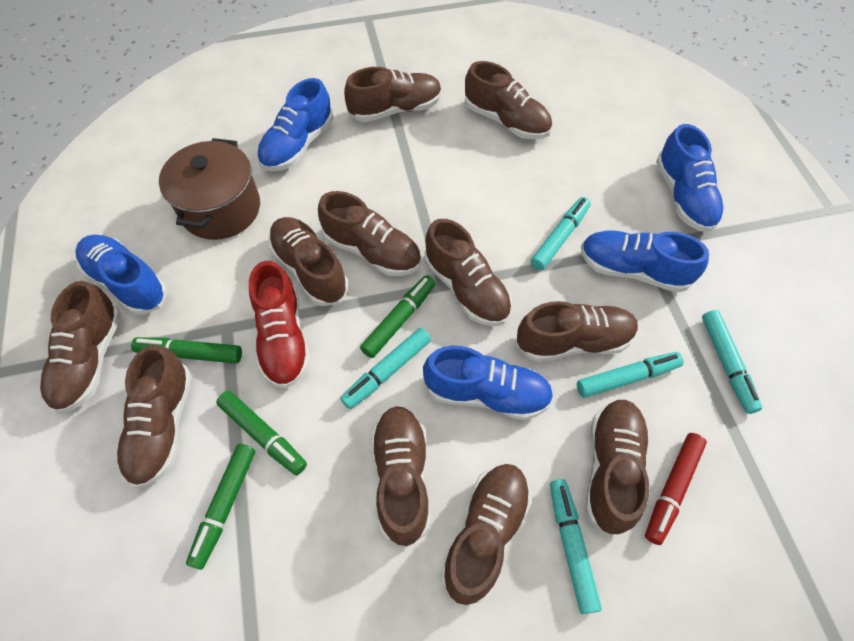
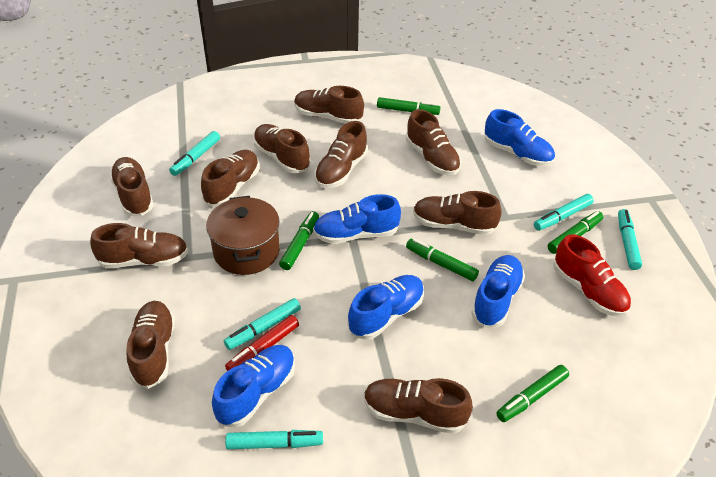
brown shoe: 11 -> 10
green marker: 4 -> 5

